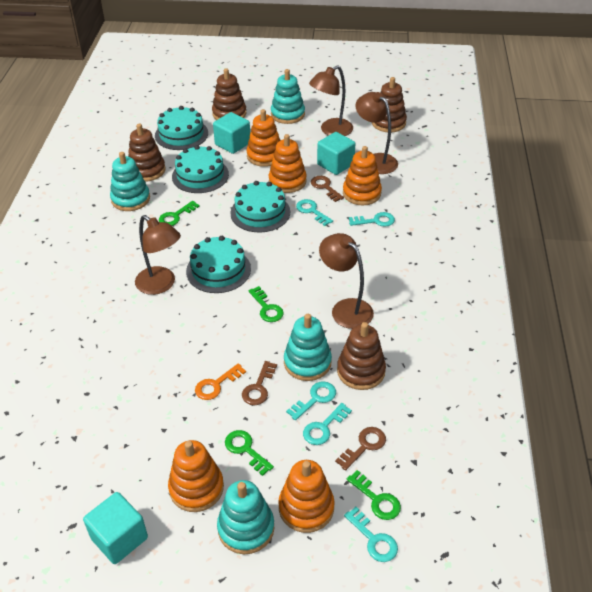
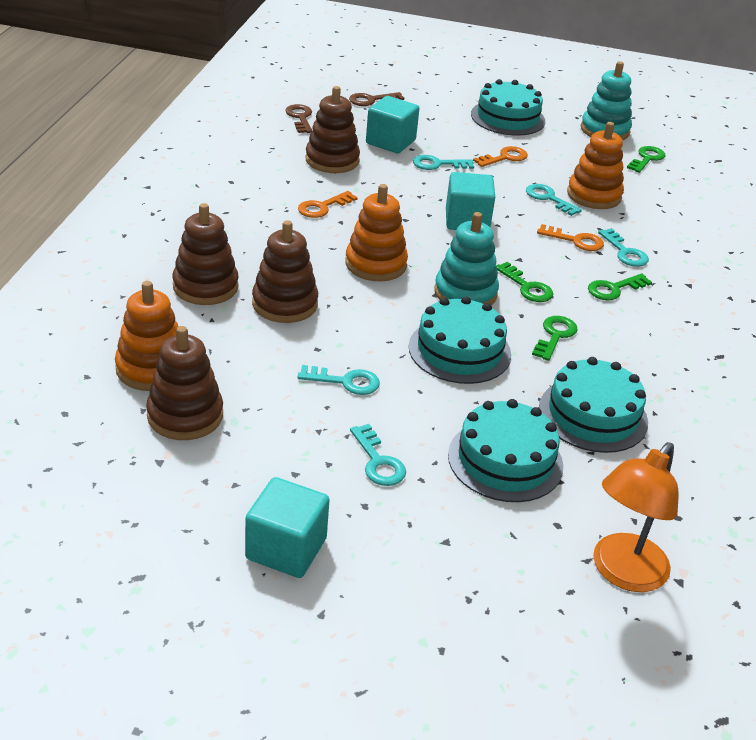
brown key: 3 -> 2
brown lamp: 4 -> 0
orange key: 1 -> 3
orange lamp: 0 -> 1
orange stacking toy: 5 -> 3
turquoise stacking toy: 4 -> 2

